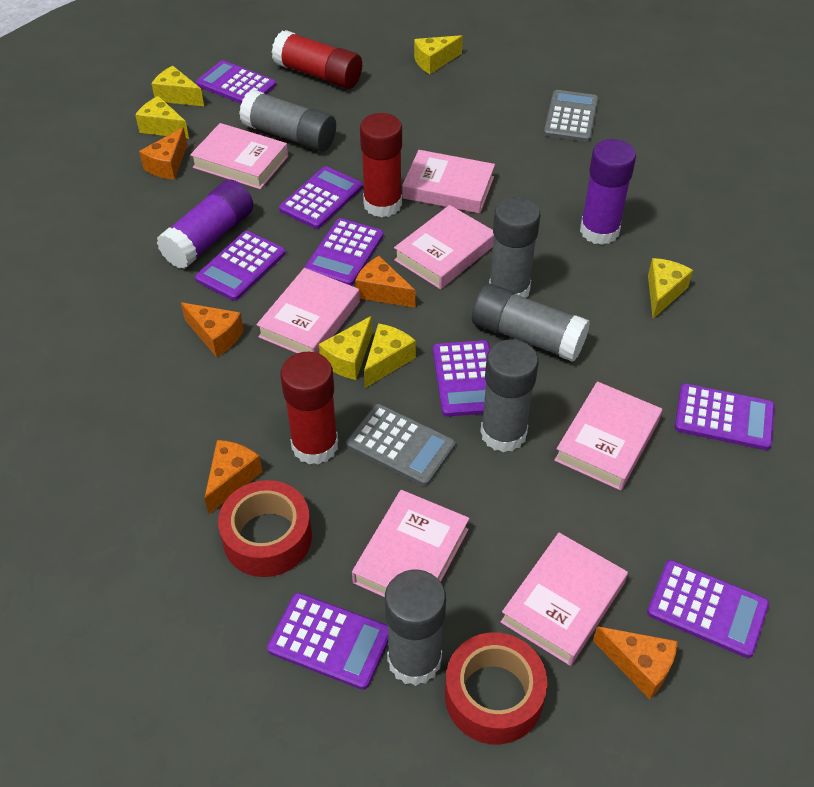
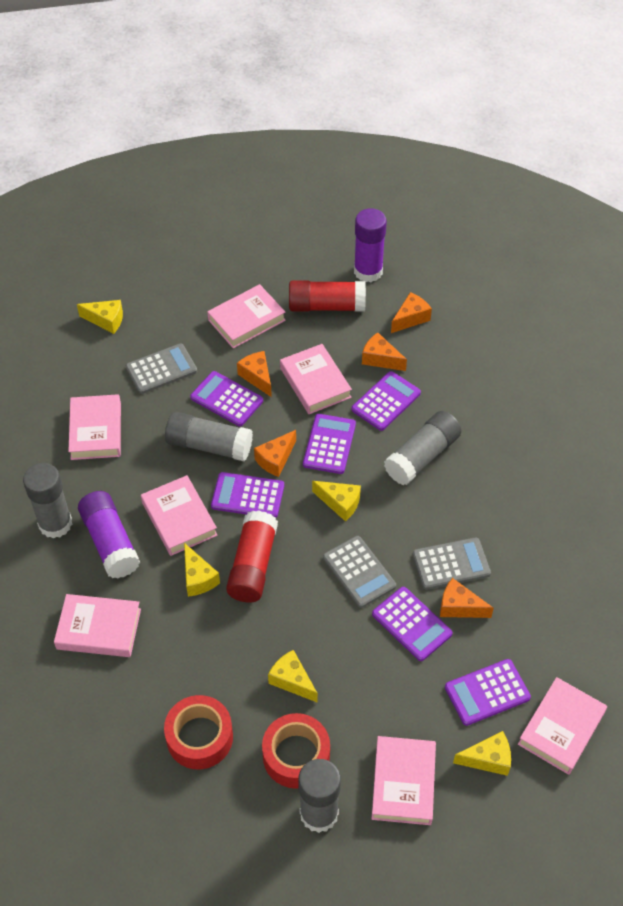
grey calculator: 2 -> 3
grey glue stick: 5 -> 4
purple calculator: 8 -> 6
red glue stick: 3 -> 2
yellow cheese: 6 -> 5

